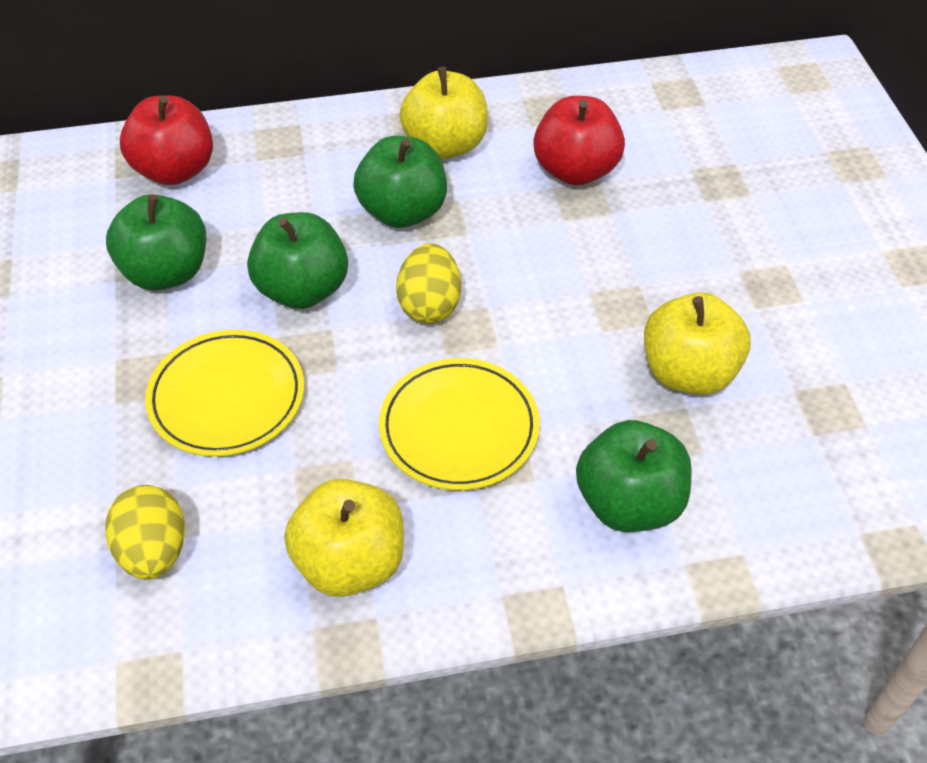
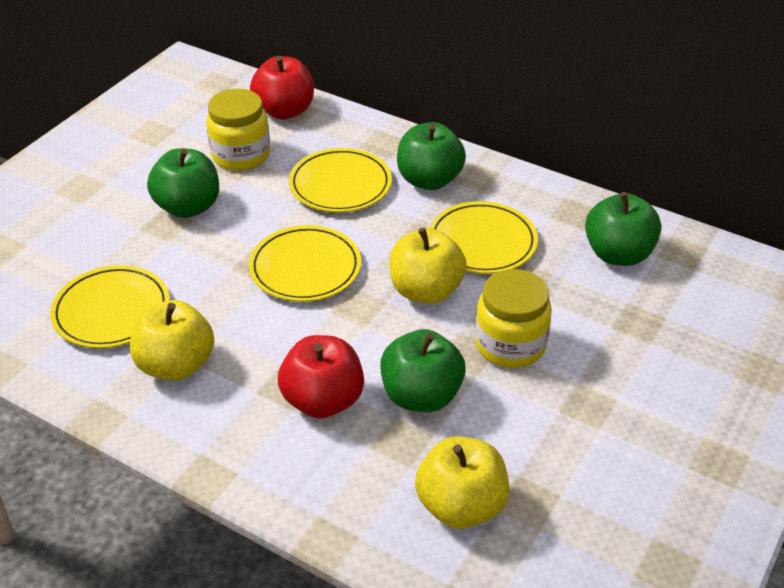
yellow egg: 2 -> 0
yellow jar: 0 -> 2
yellow plate: 2 -> 4

